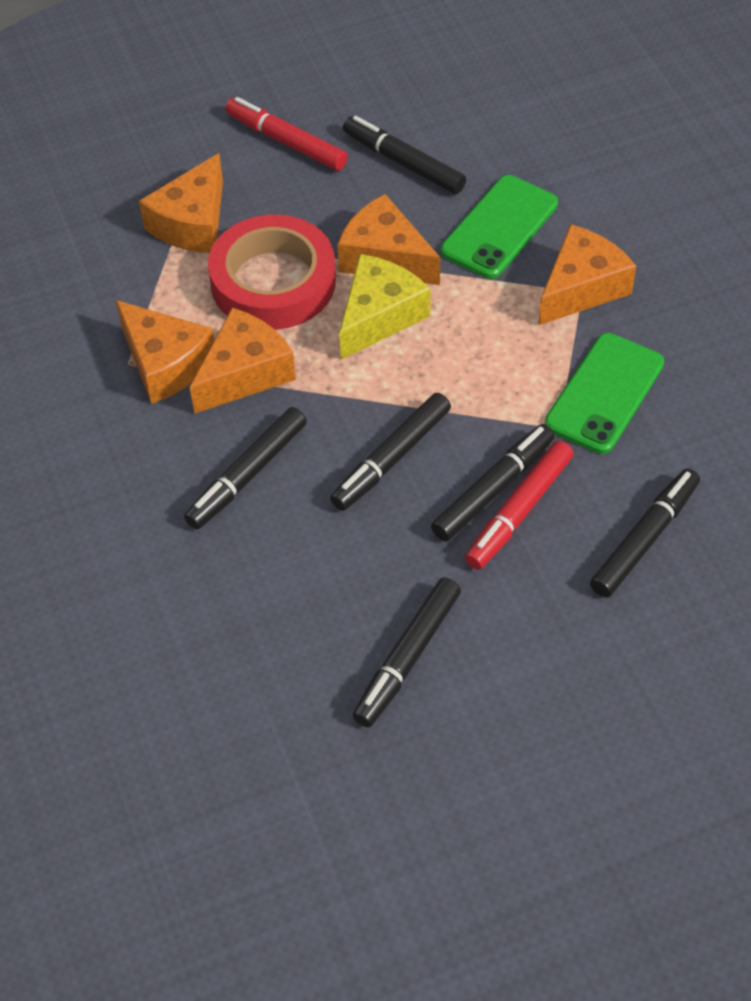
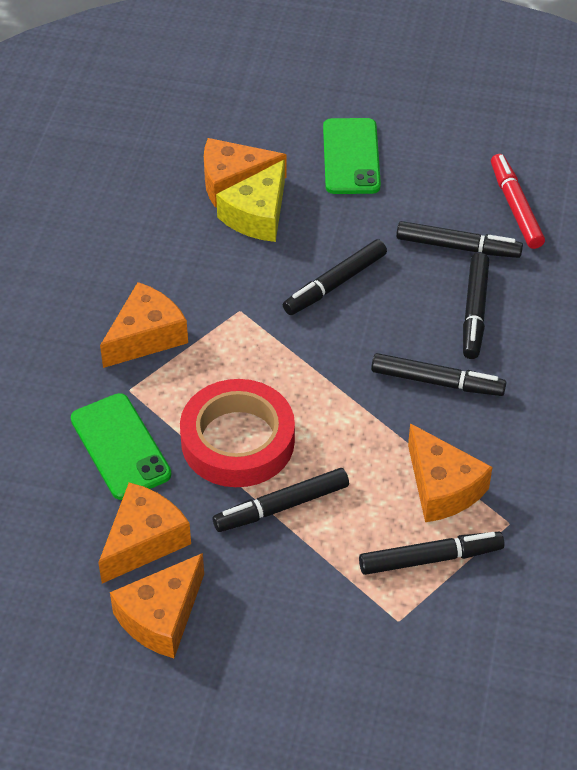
red marker: 2 -> 1

